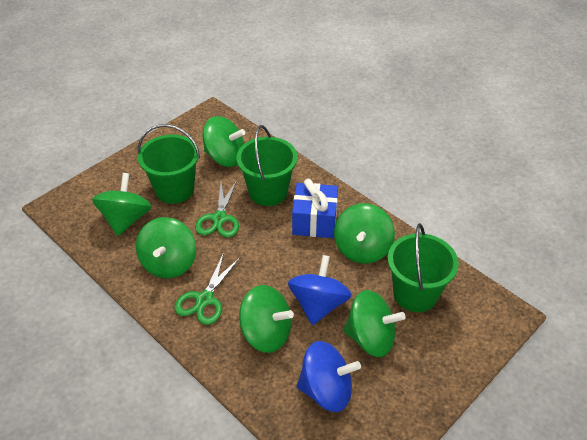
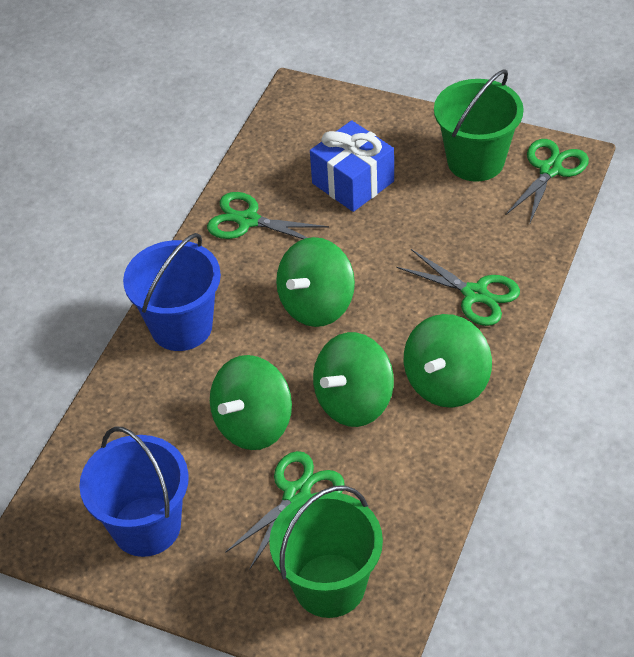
blue bucket: 0 -> 2
blue spinning top: 2 -> 0
green bucket: 3 -> 2
green scissors: 2 -> 4
green spinning top: 6 -> 4

